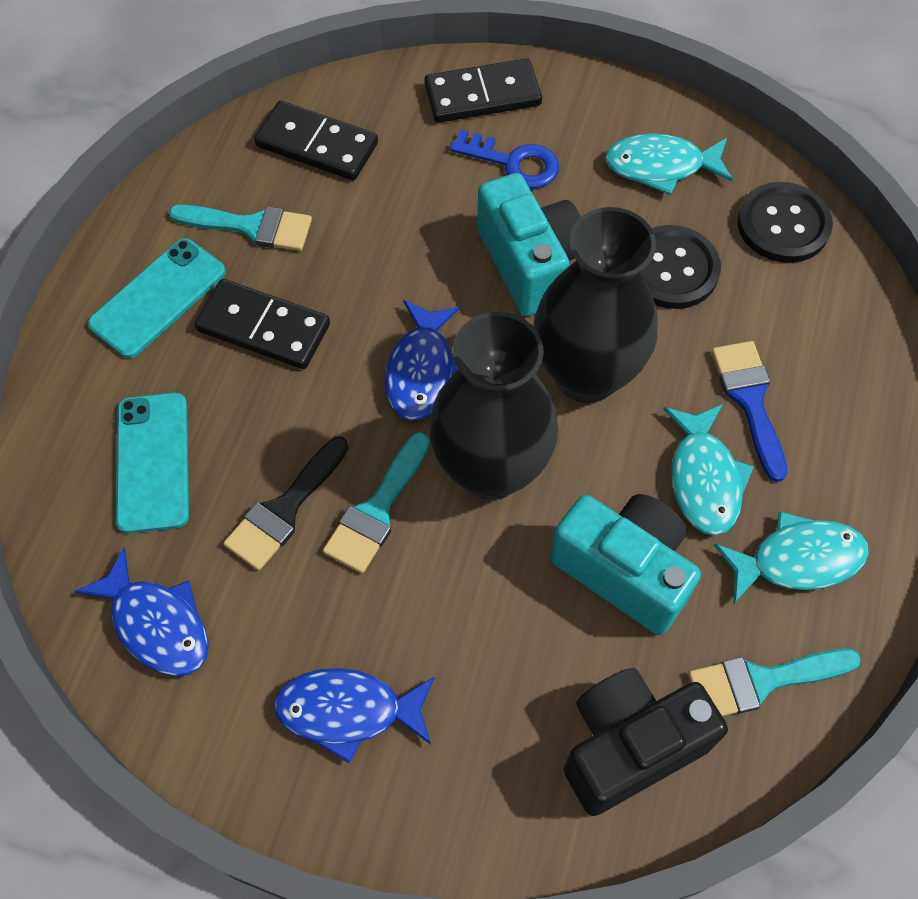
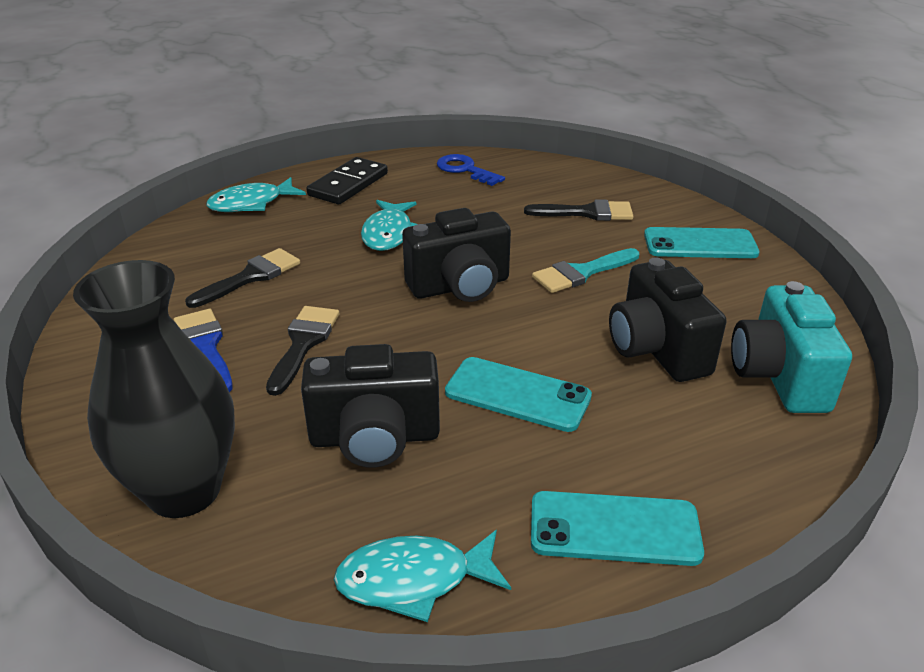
black brush: 1 -> 3
black button: 2 -> 0
black camera: 1 -> 3
black domino: 3 -> 1
black vase: 2 -> 1
blue fish: 3 -> 0
turquoise brush: 3 -> 1
turquoise camera: 2 -> 1
turquoise phone: 2 -> 3

